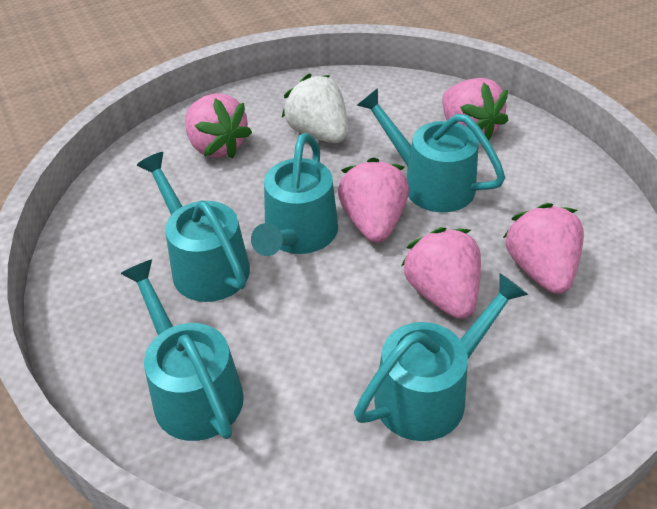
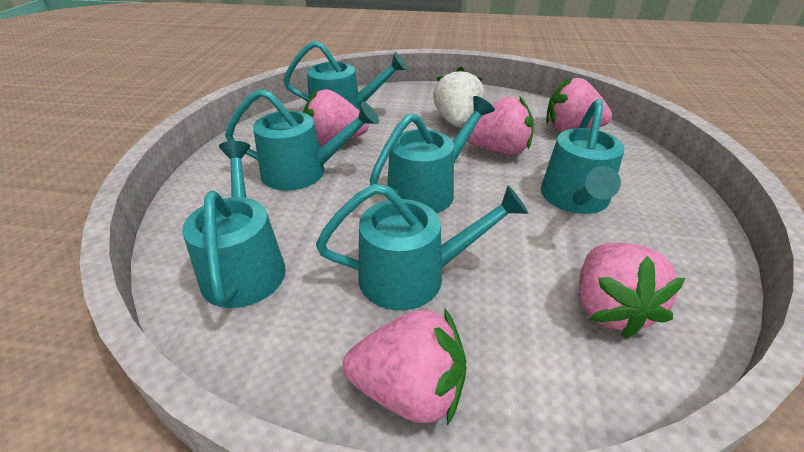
turquoise watering can: 5 -> 6

